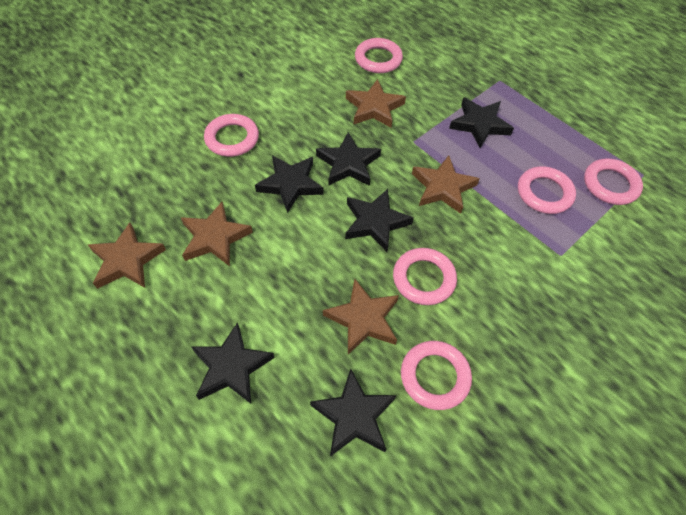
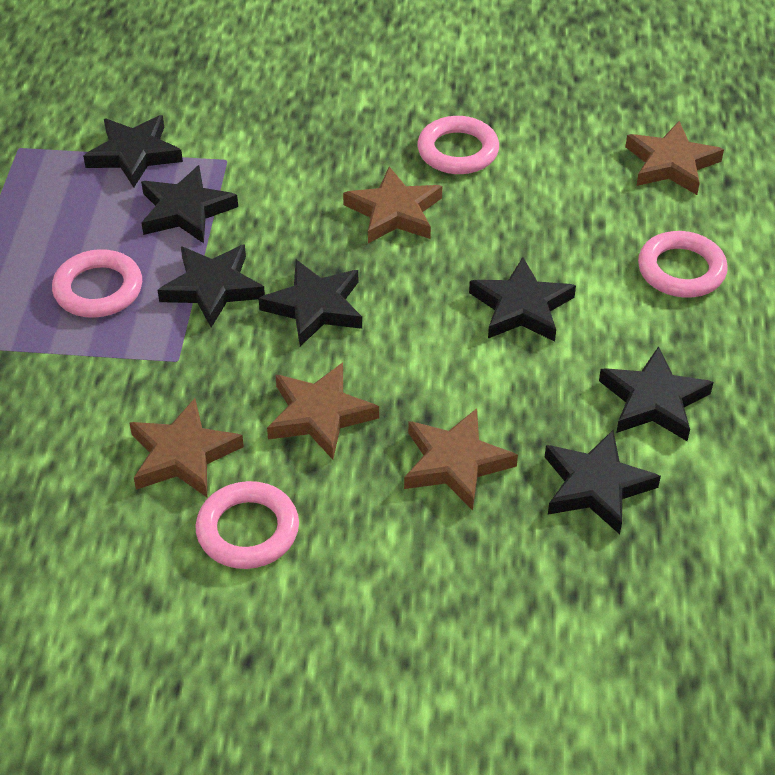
black star: 6 -> 7
pink ring: 6 -> 4

